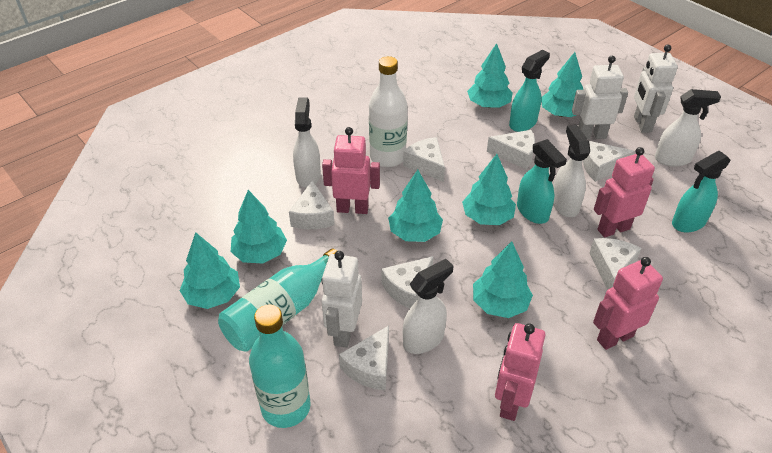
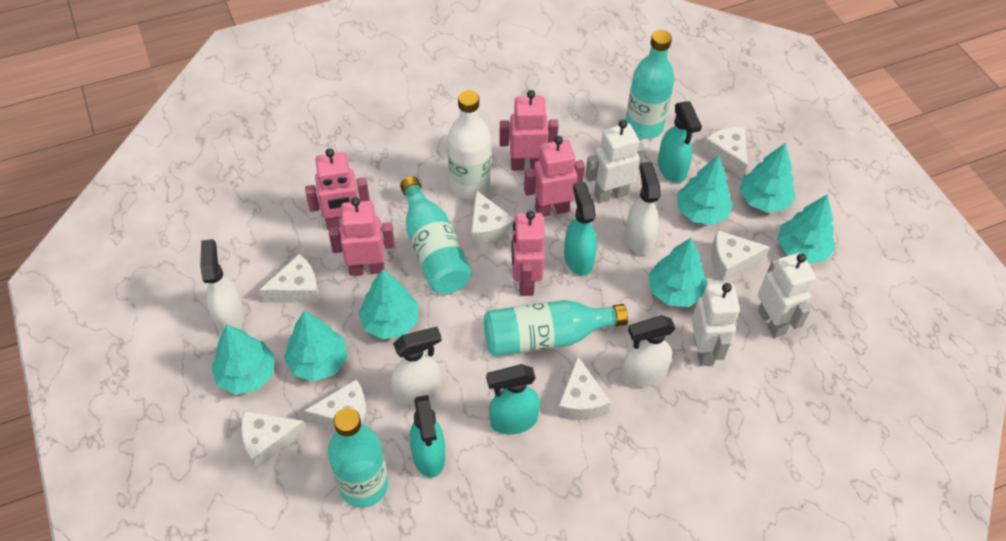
pink robot: 4 -> 5
turquoise bottle: 2 -> 4
turquoise spray bottle: 3 -> 4

